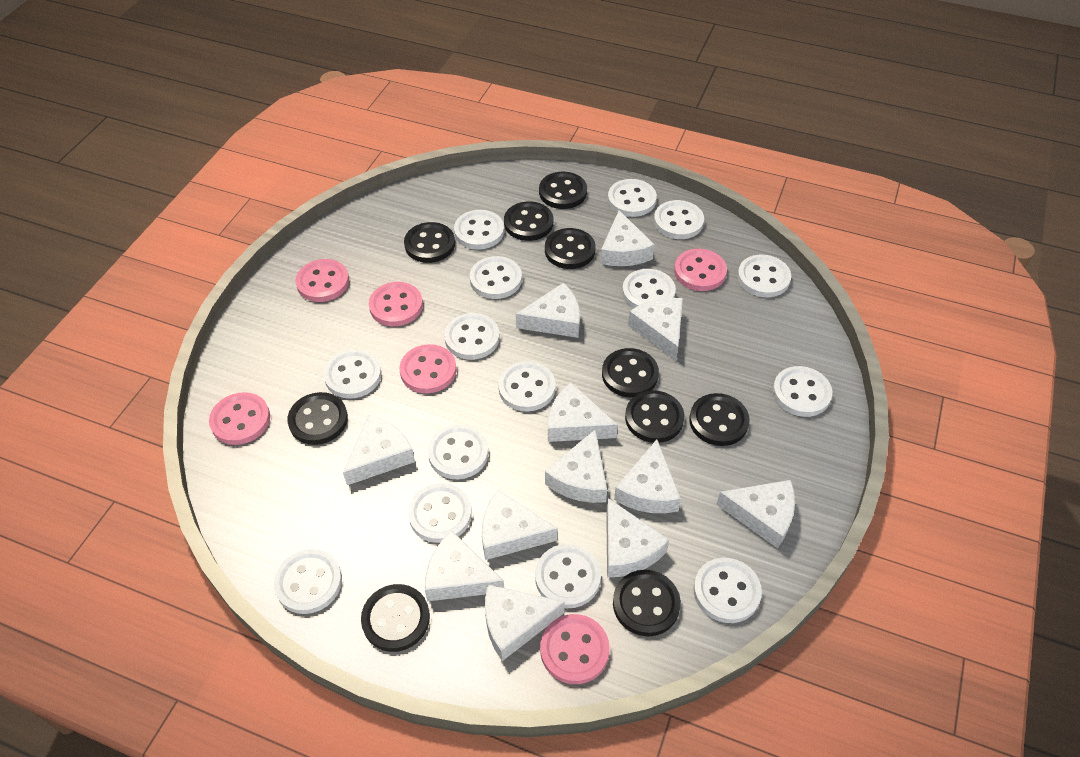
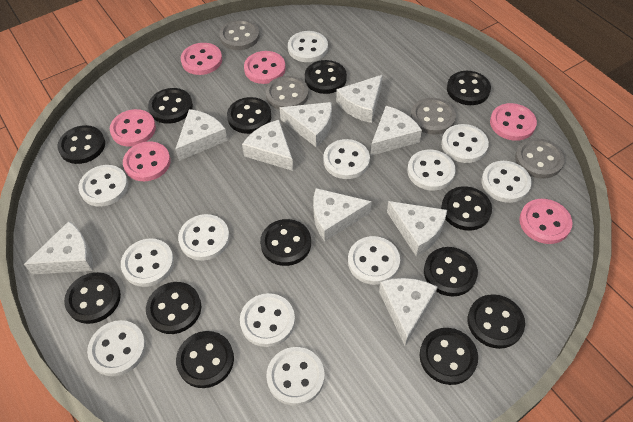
black button: 10 -> 13
grey button: 0 -> 4
white button: 15 -> 12
white cheese: 12 -> 9

